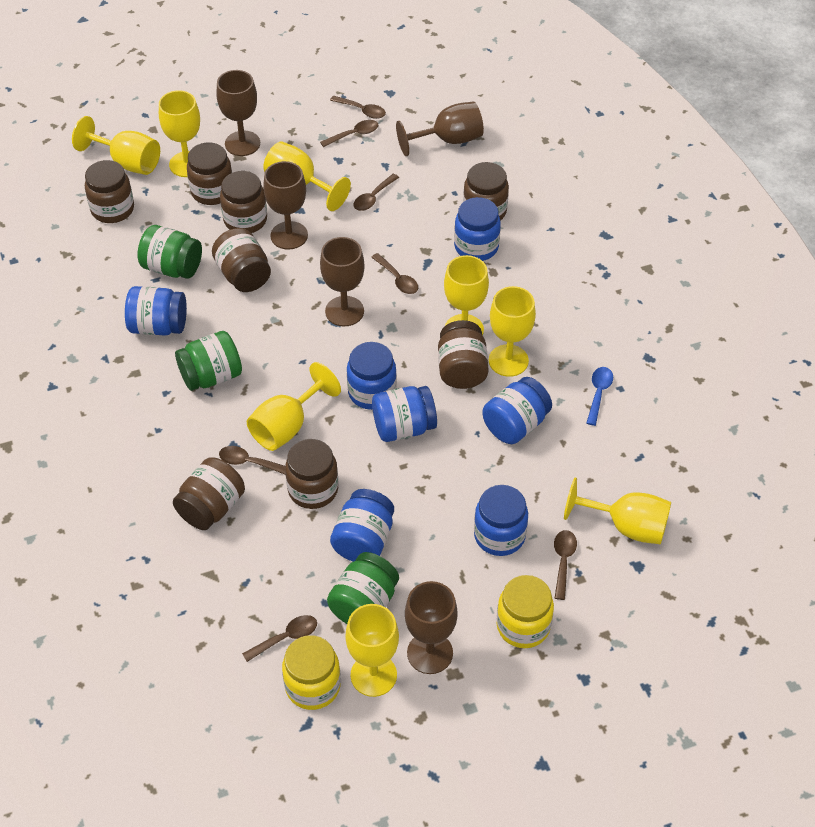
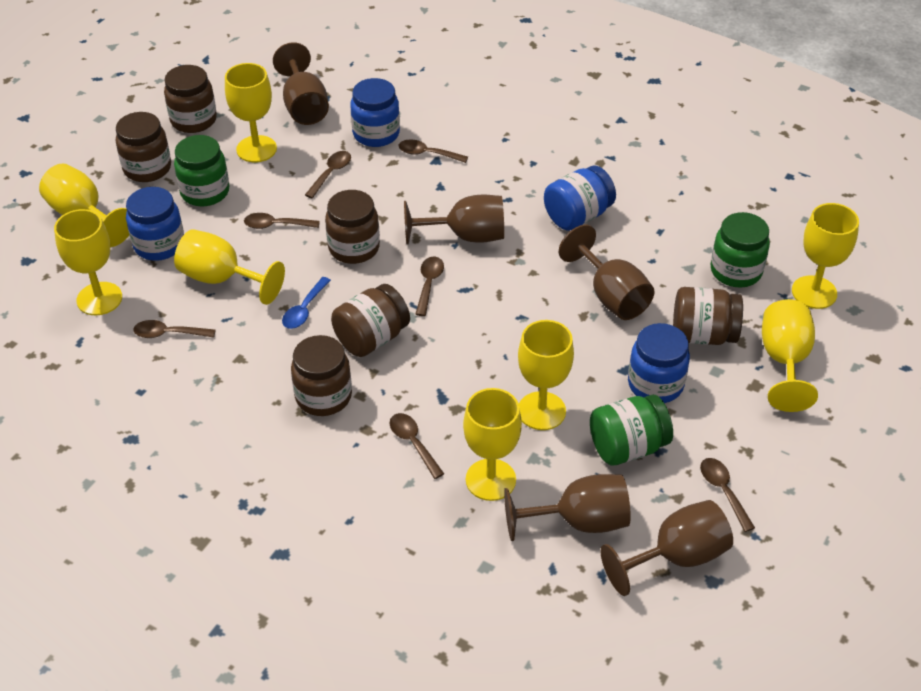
blue jar: 7 -> 4
brown jar: 8 -> 6
yellow jar: 2 -> 0

